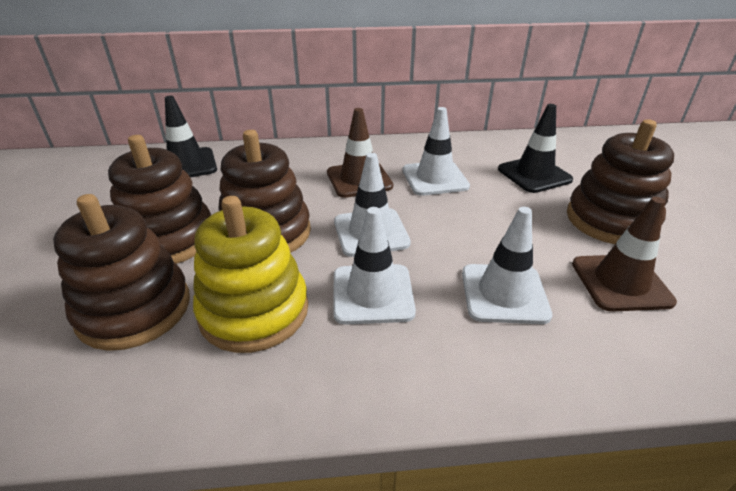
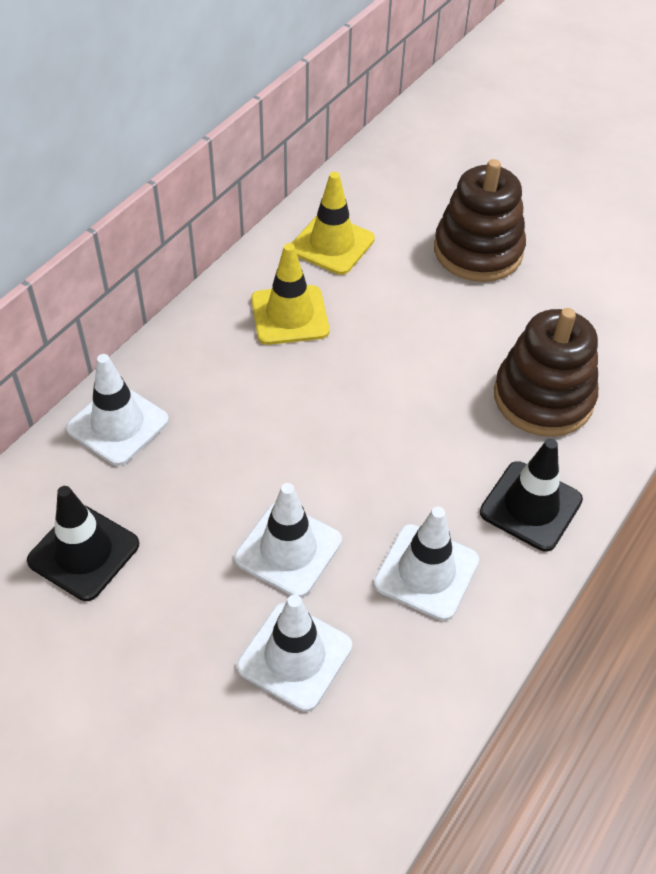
brown stacking toy: 4 -> 2
brown traffic cone: 2 -> 0
yellow stacking toy: 1 -> 0
yellow traffic cone: 0 -> 2

